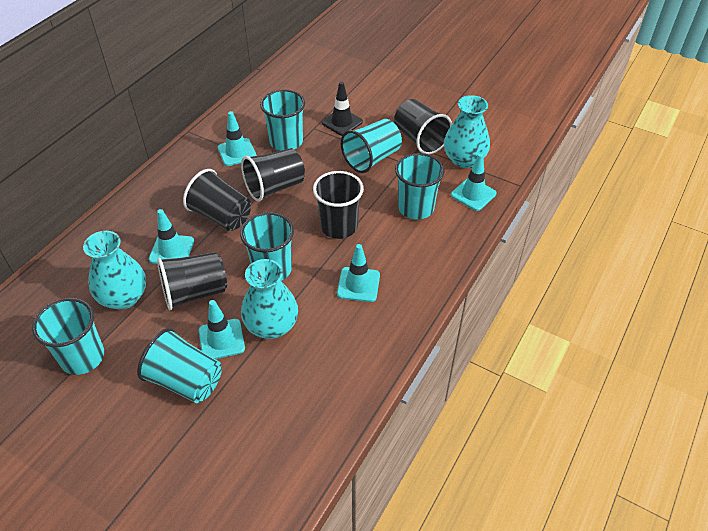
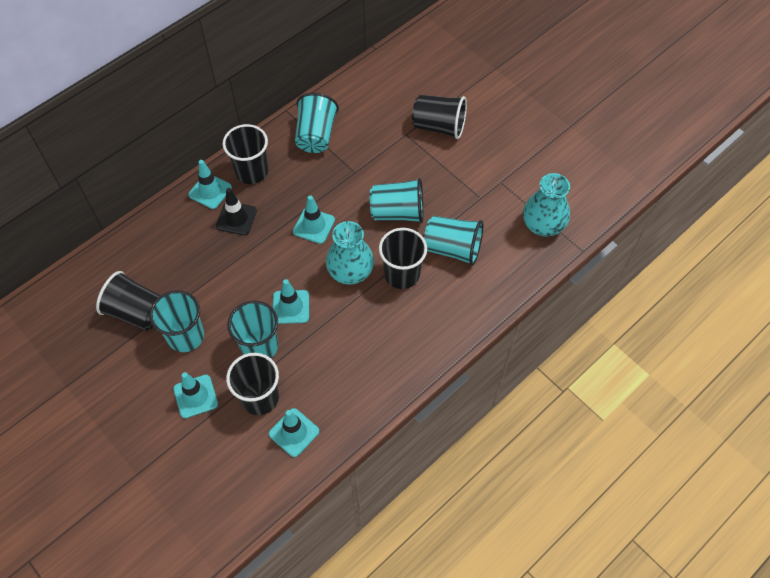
turquoise cup: 6 -> 5
turquoise vase: 3 -> 2

